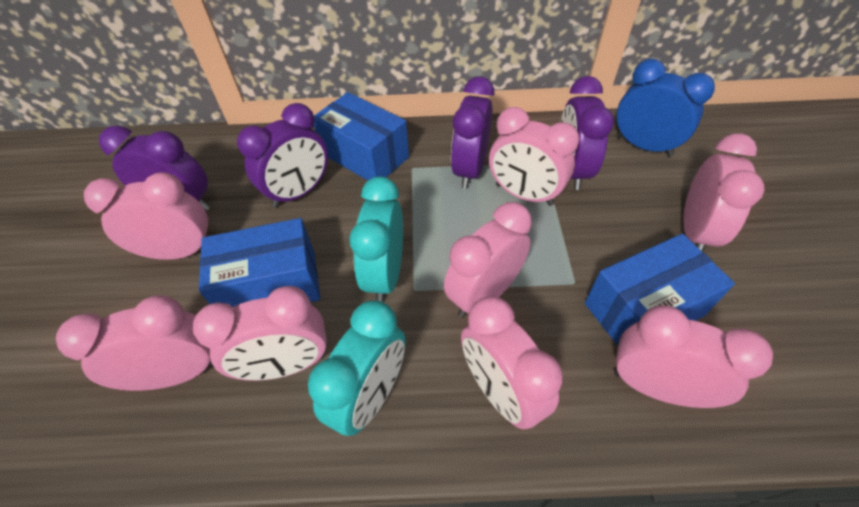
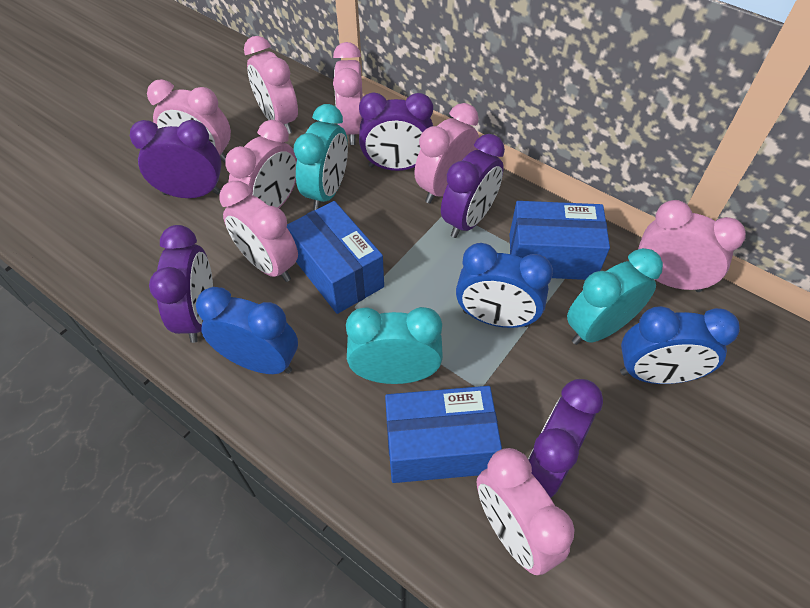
blue clock: 1 -> 3
purple clock: 4 -> 5
turquoise clock: 2 -> 3

